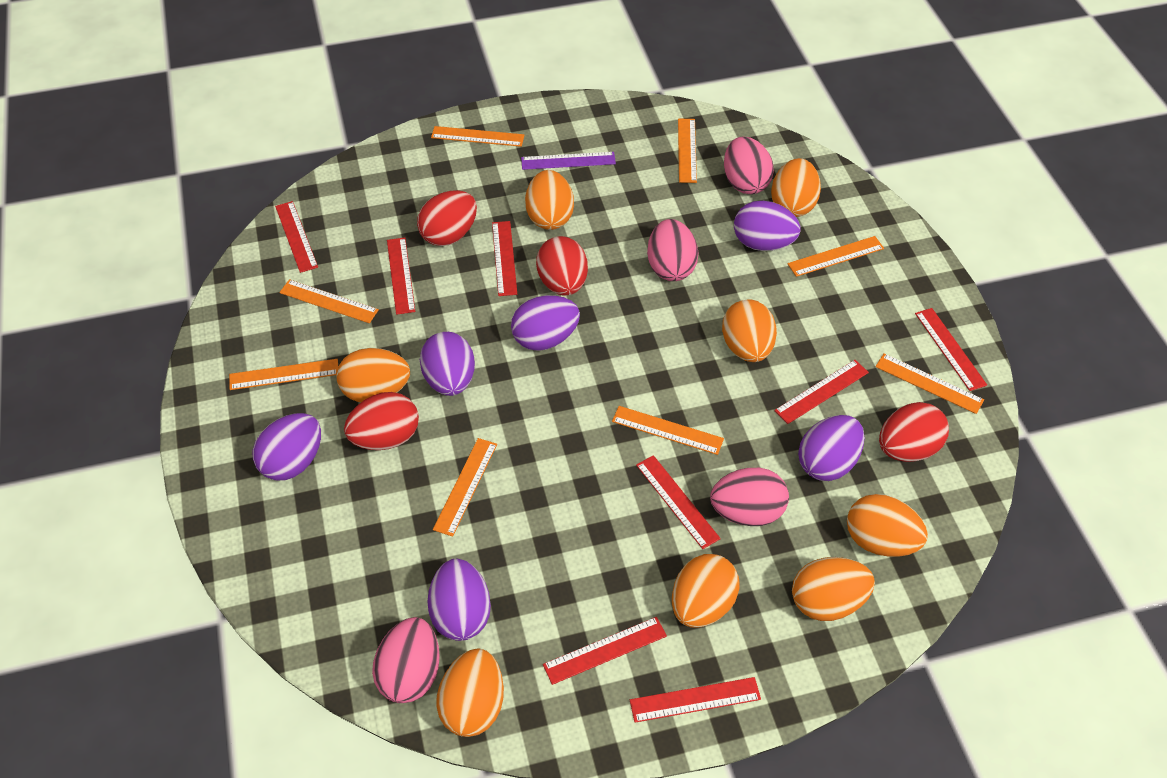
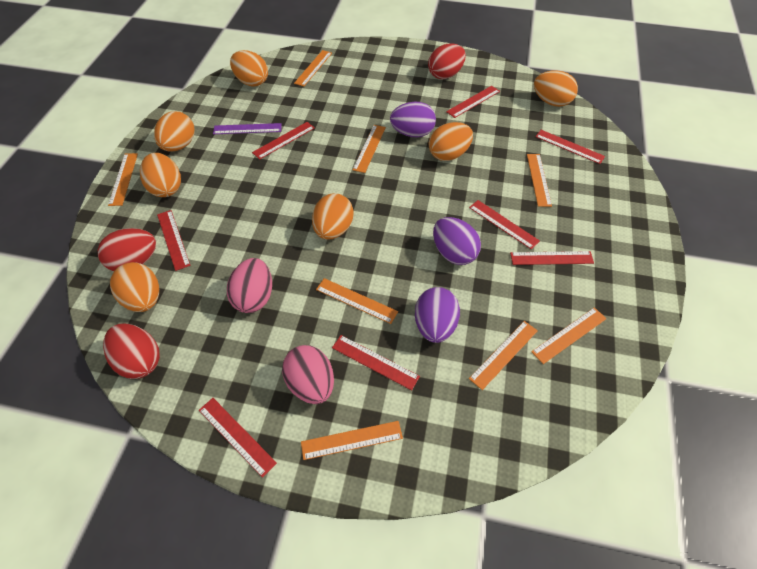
orange egg: 8 -> 7
pink egg: 4 -> 2
purple egg: 6 -> 3
red egg: 4 -> 3

